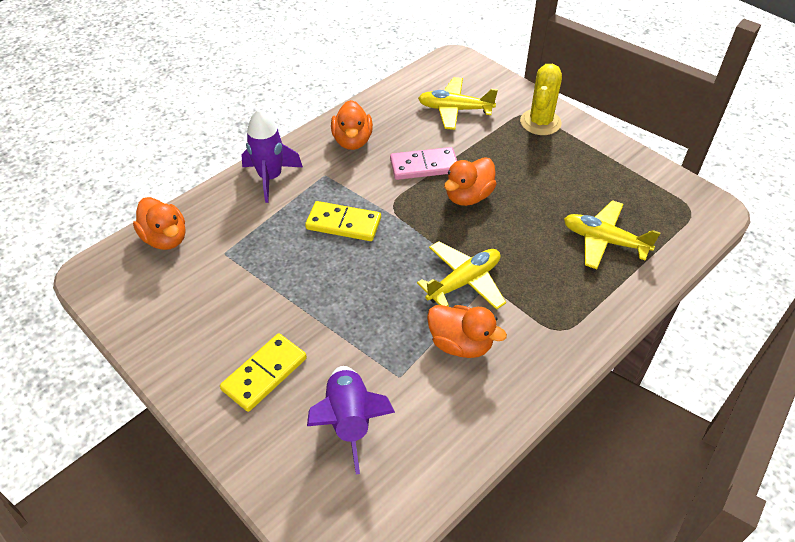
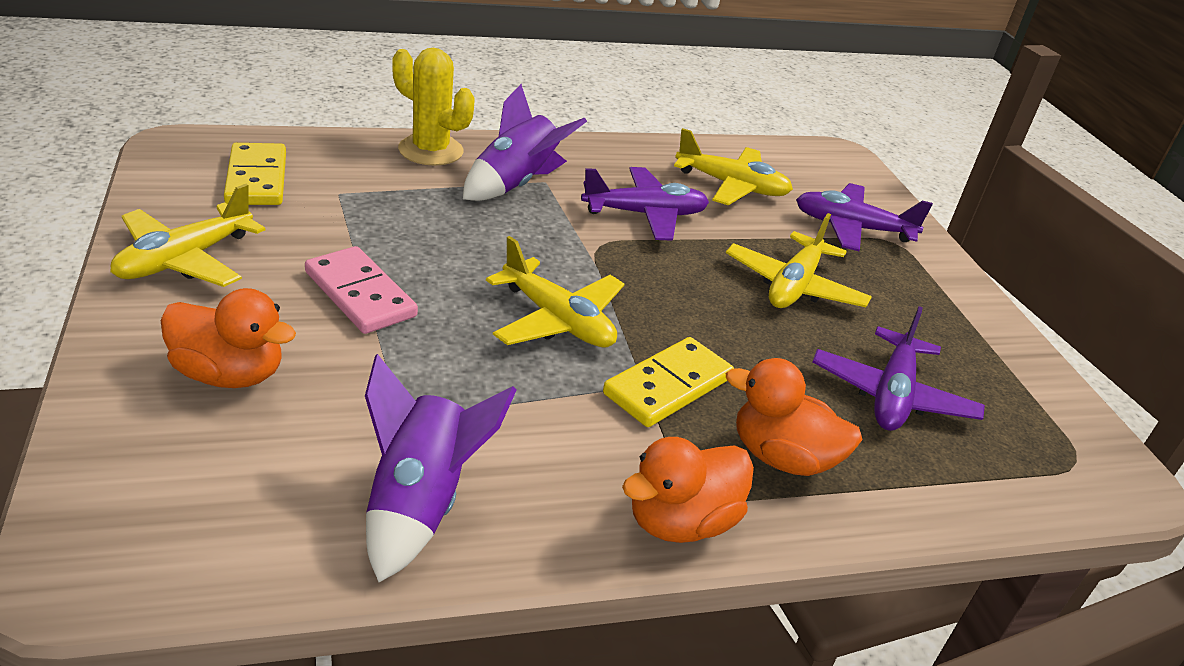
orange duck: 4 -> 3
purple plane: 0 -> 3
yellow plane: 3 -> 4

